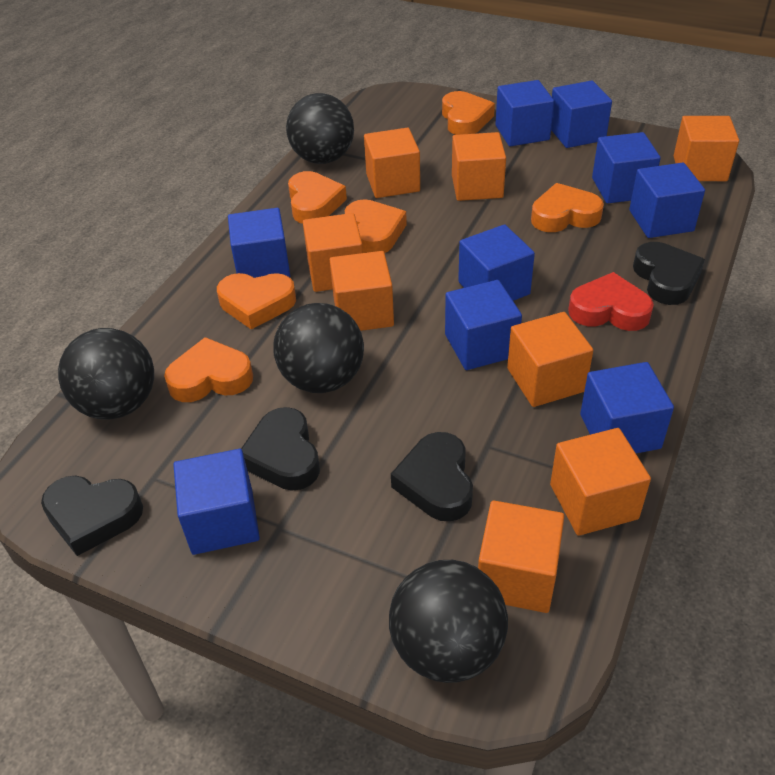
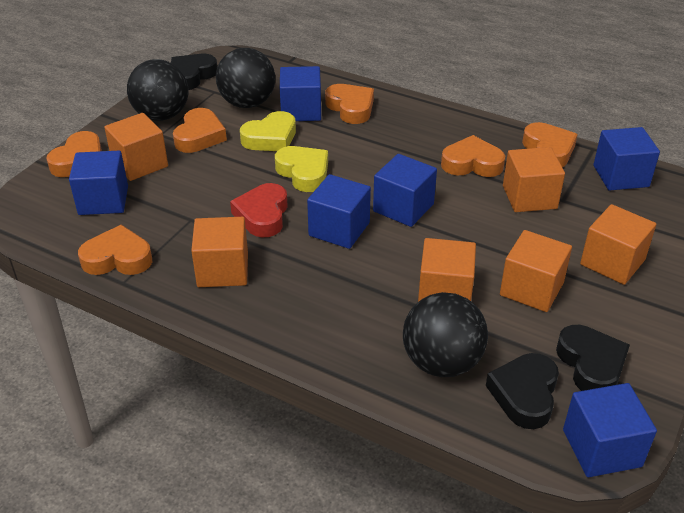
black ball: 4 -> 3
black heart: 4 -> 3
blue cube: 9 -> 6
orange cube: 8 -> 6
yellow heart: 0 -> 2

